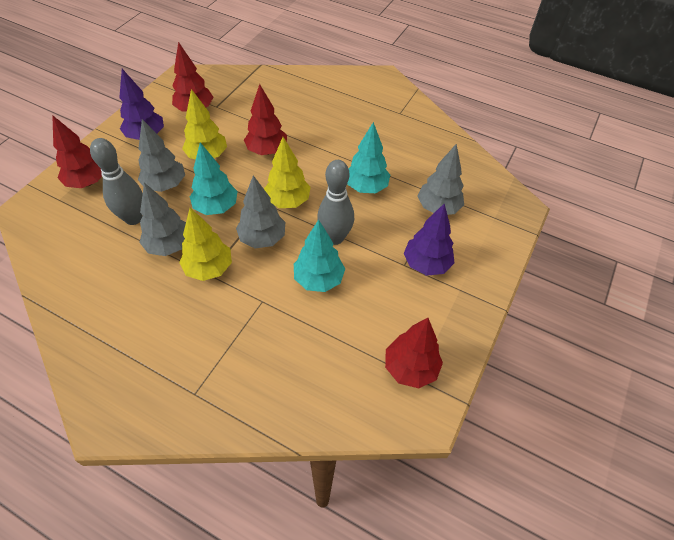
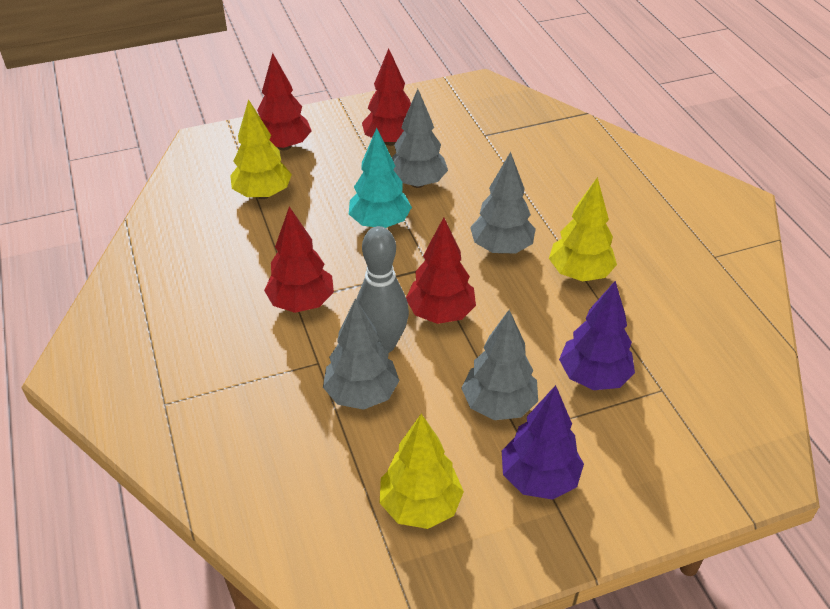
grey bowling pin: 2 -> 1
turquoise tree: 3 -> 1

